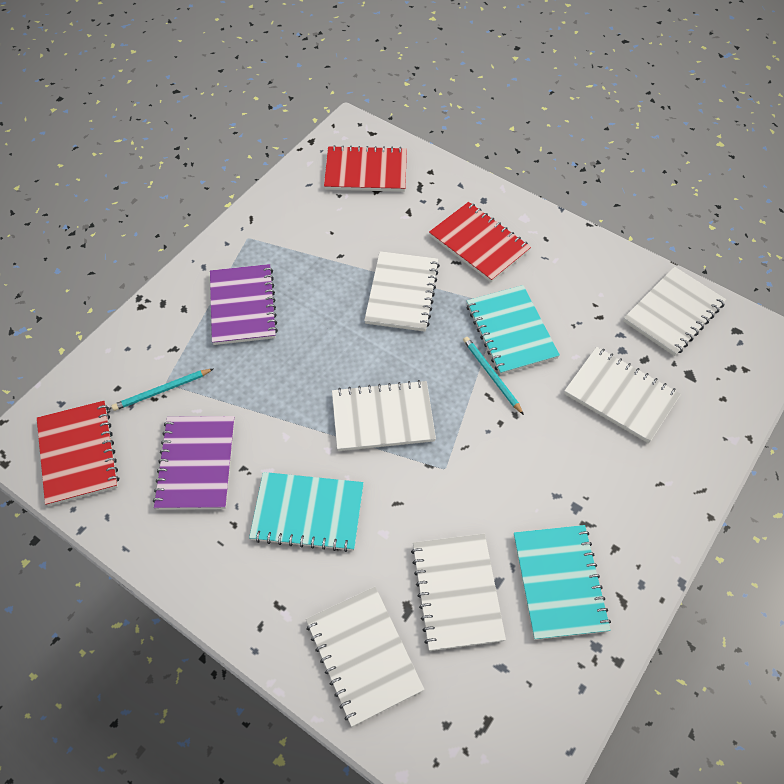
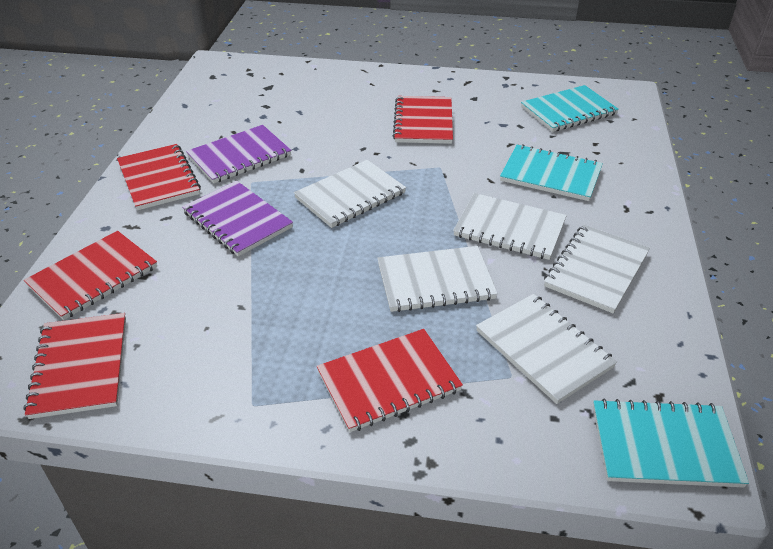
red notebook: 3 -> 5
turquoise pencil: 2 -> 0
white notebook: 6 -> 5

